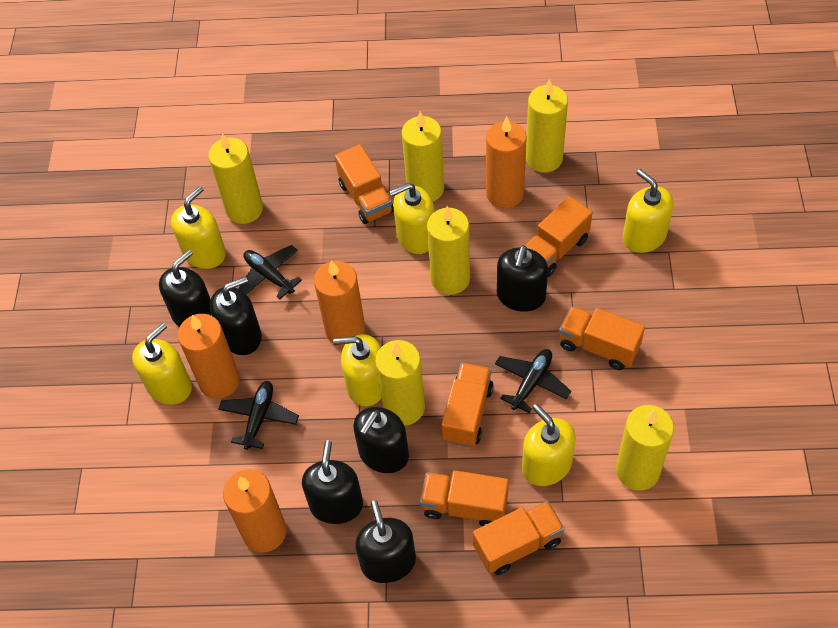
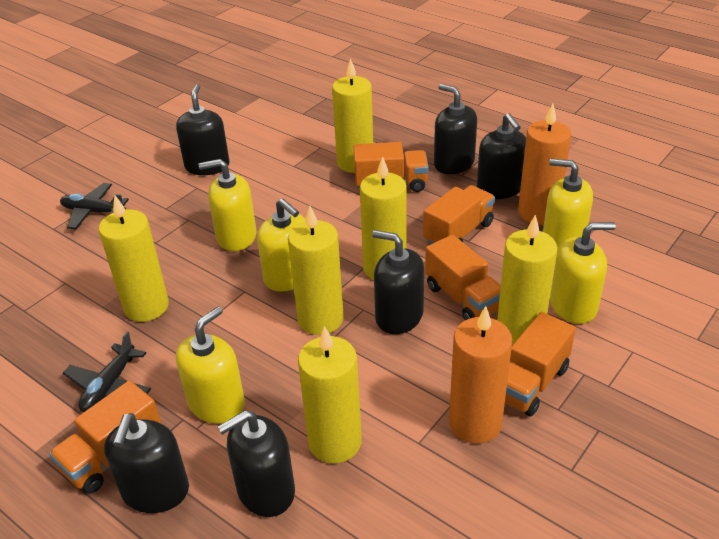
black plane: 3 -> 2
orange candle: 4 -> 2
orange truck: 6 -> 5
yellow soap dispenser: 6 -> 5

